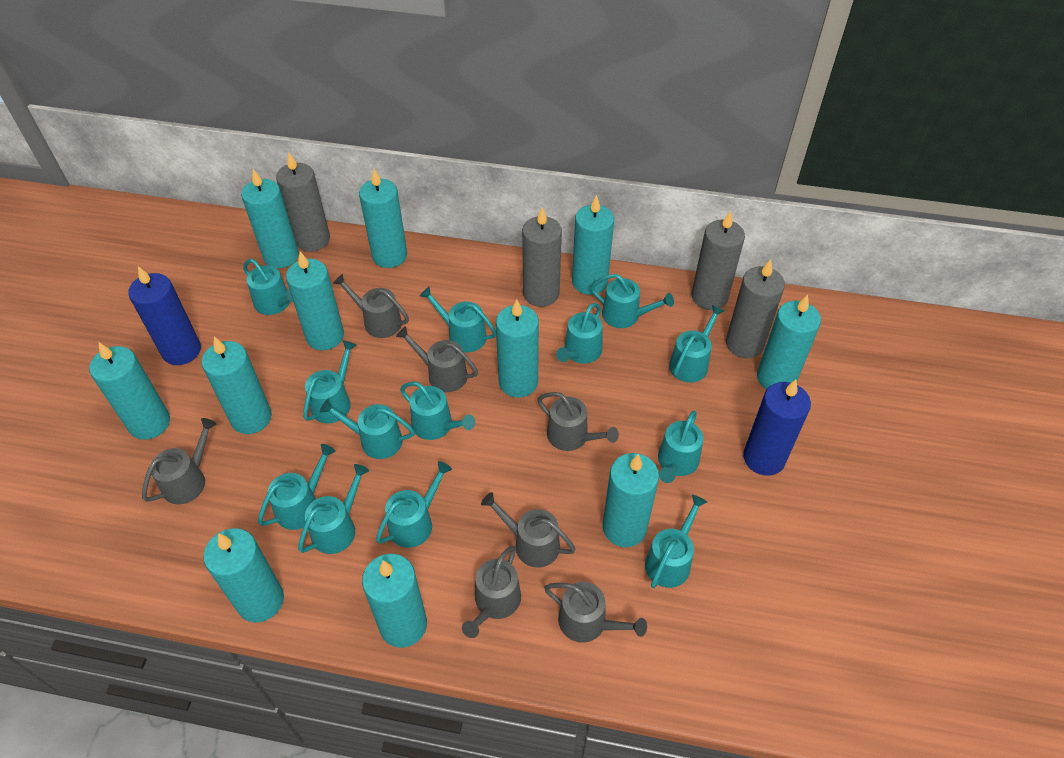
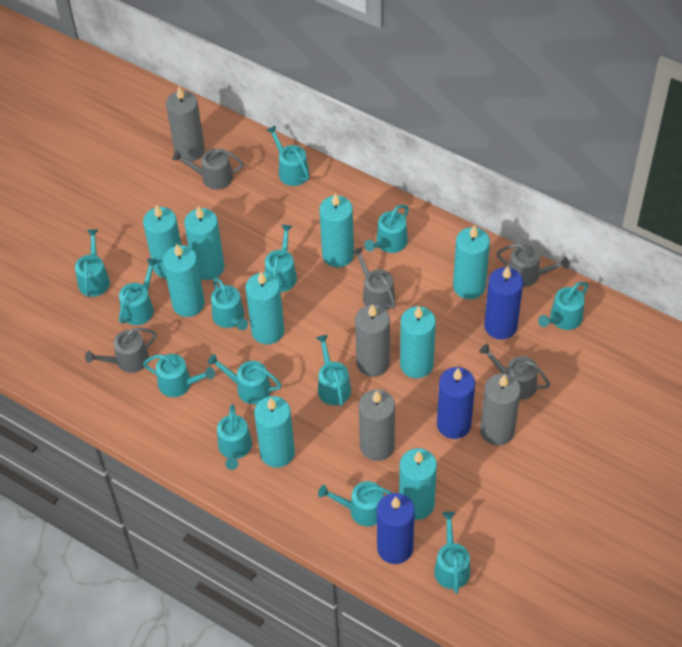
blue candle: 2 -> 3
grey watering can: 7 -> 5
turquoise candle: 11 -> 9

